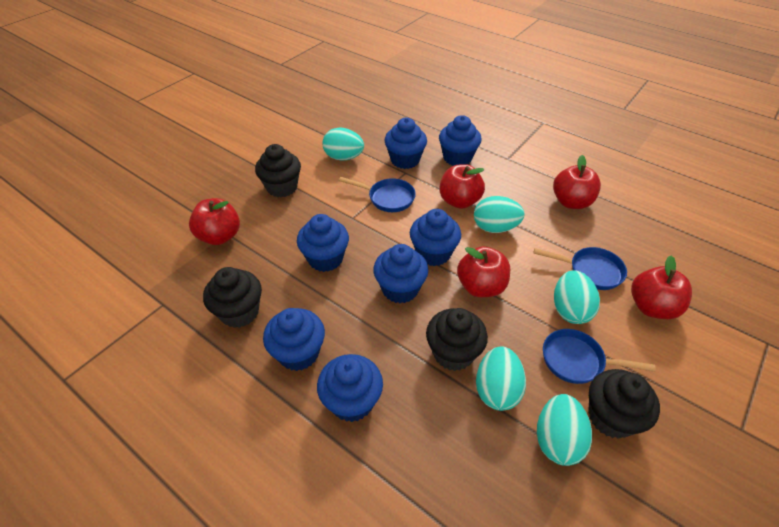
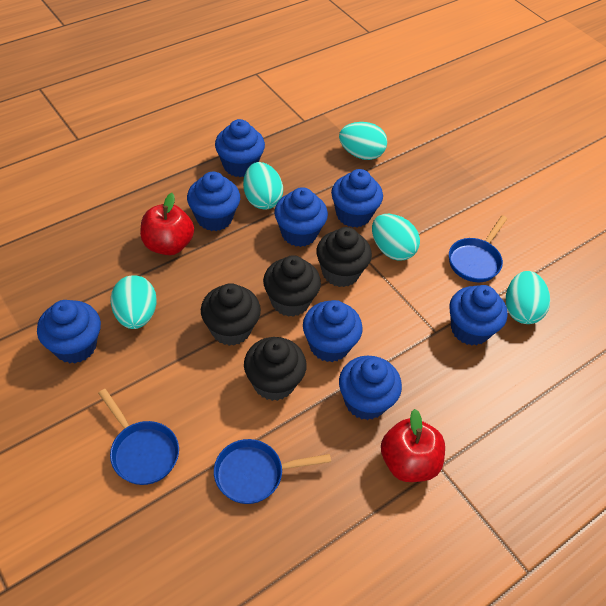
blue cupcake: 7 -> 8
red apple: 5 -> 2

